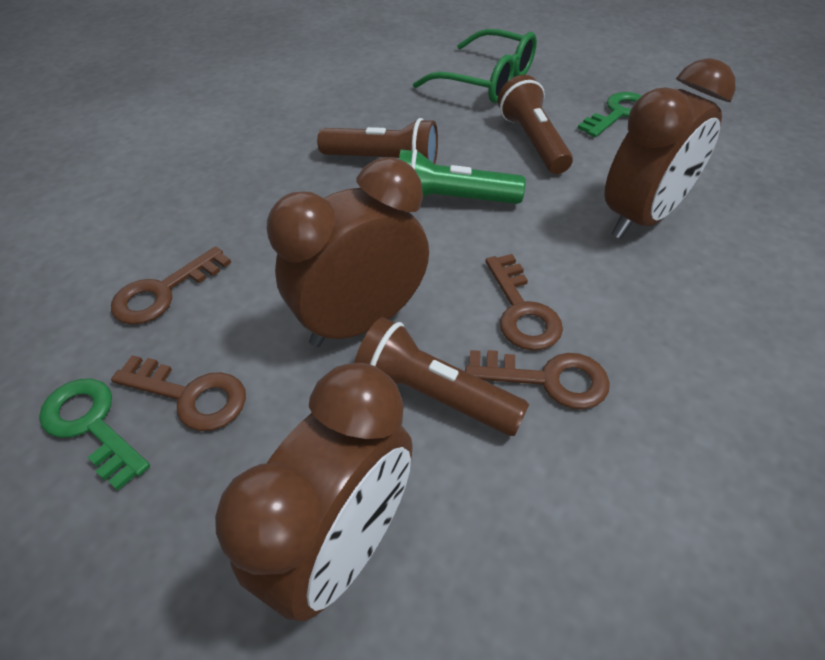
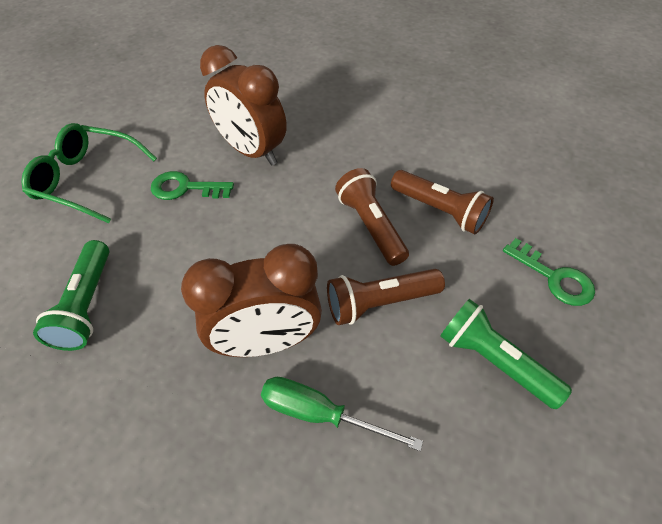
brown clock: 3 -> 2
brown key: 4 -> 0
green flashlight: 1 -> 2
green screwdriver: 0 -> 1

